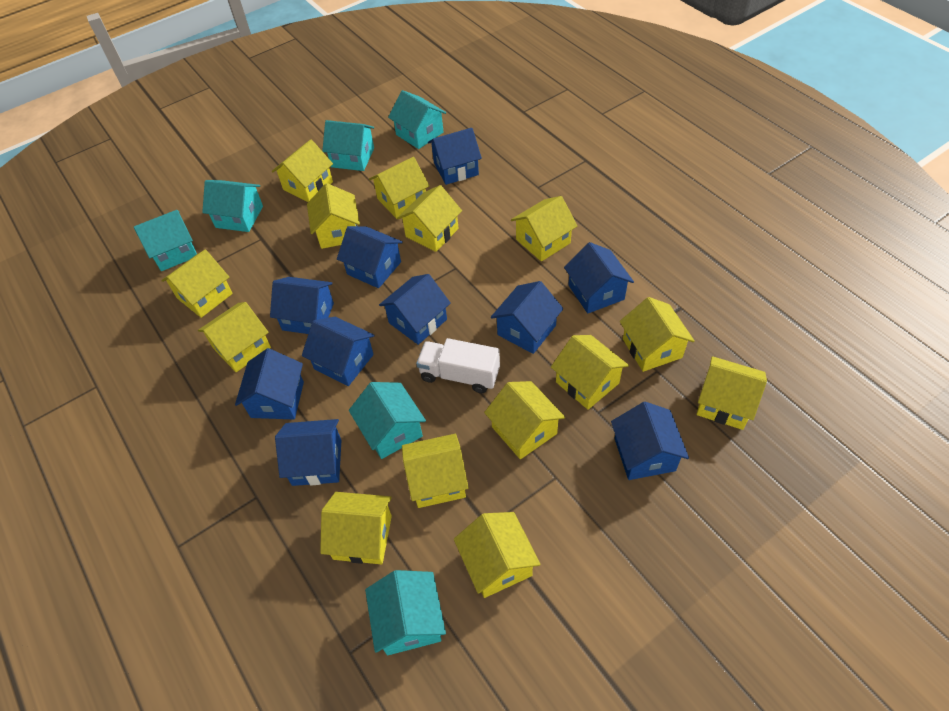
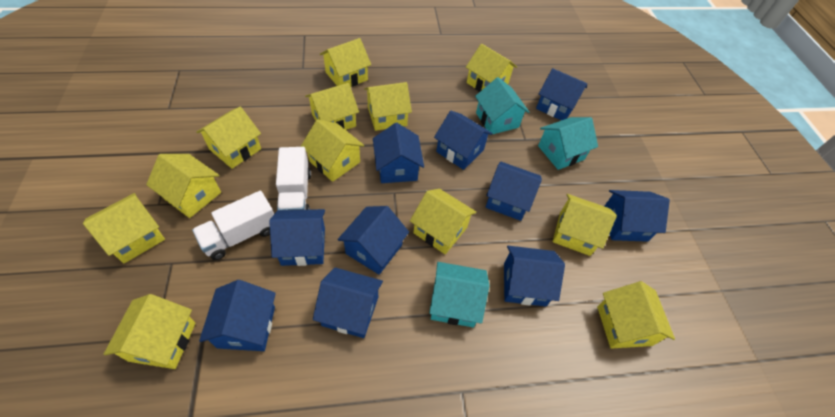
turquoise house: 6 -> 3
white truck: 1 -> 2
yellow house: 14 -> 12

